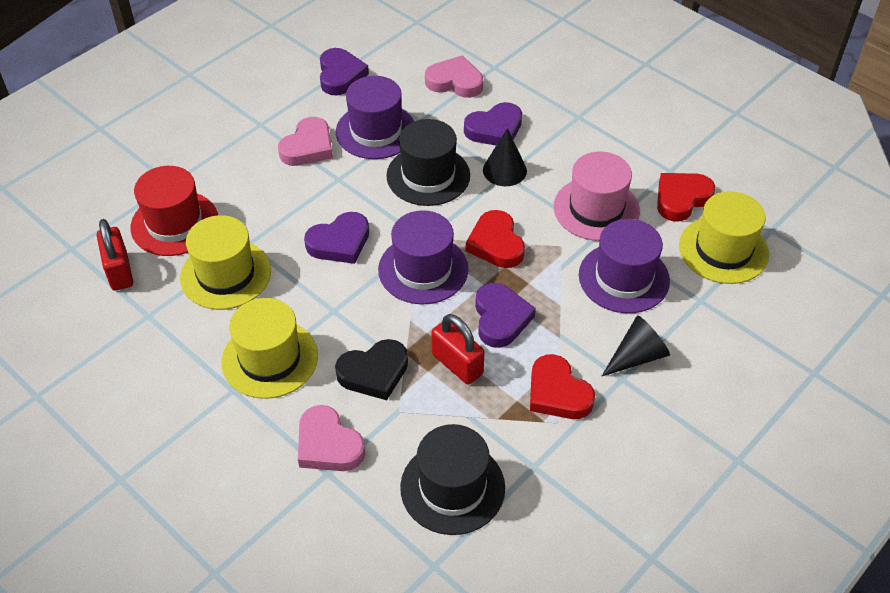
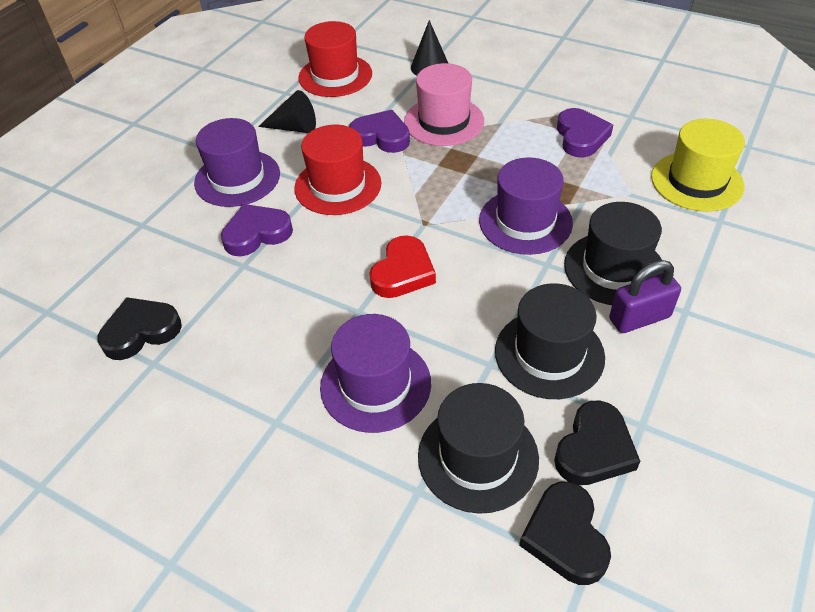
black hat: 2 -> 3
black heart: 1 -> 3
pink heart: 3 -> 0
purple heart: 4 -> 3
purple padlock: 0 -> 1
red hat: 1 -> 2
red heart: 3 -> 1
red padlock: 2 -> 0
yellow hat: 3 -> 1

